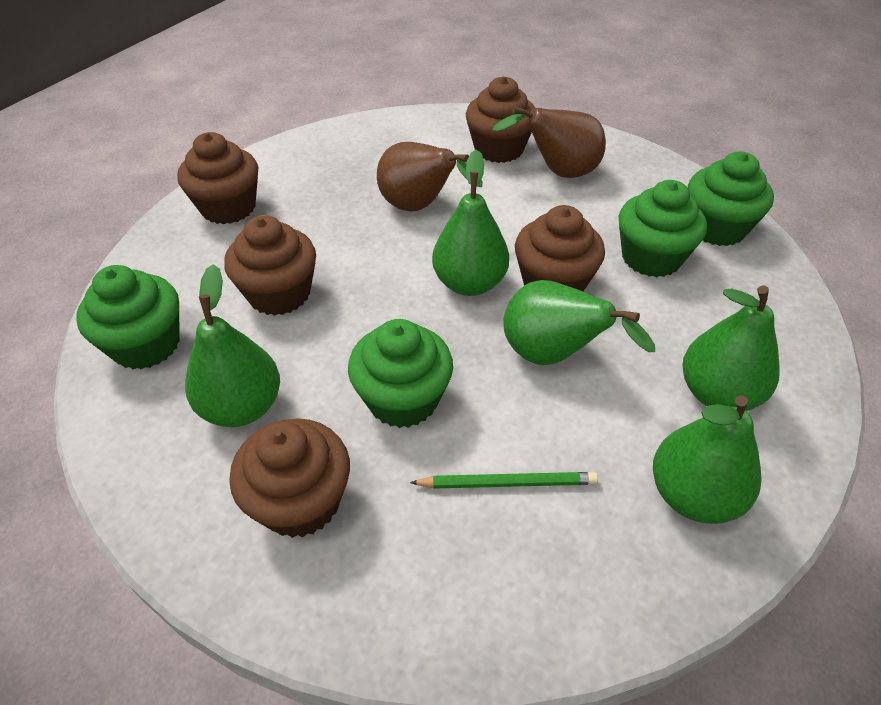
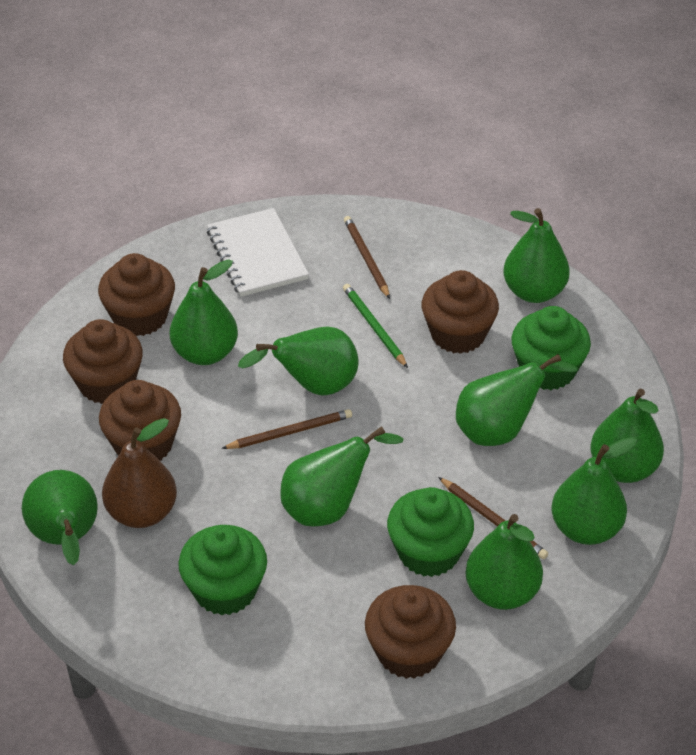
brown pear: 2 -> 1
brown pencil: 0 -> 3
green cupcake: 4 -> 3
green pear: 5 -> 9
white notebook: 0 -> 1

